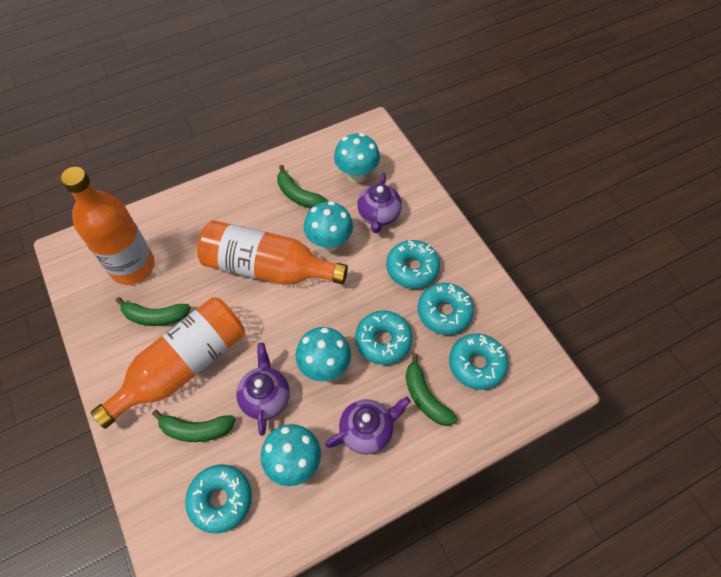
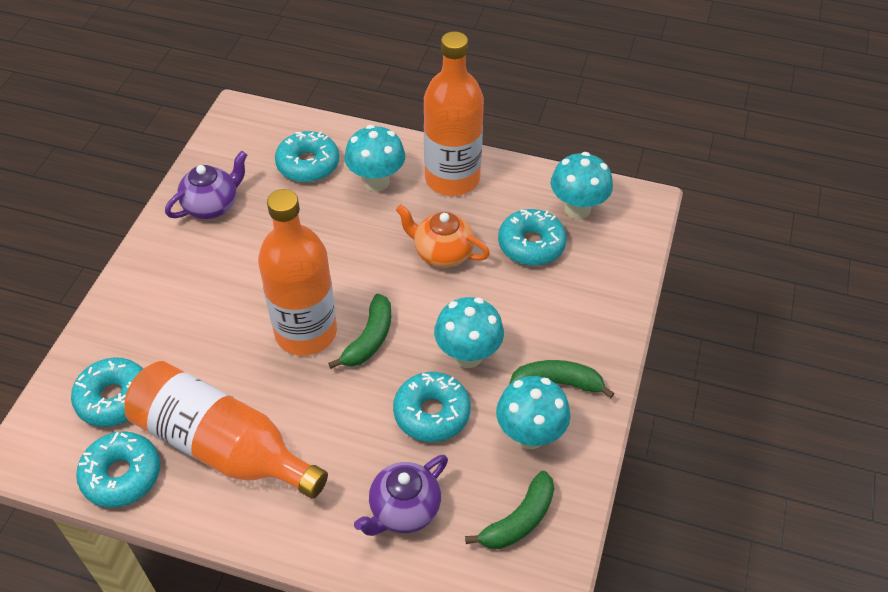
green banana: 4 -> 3
orange teapot: 0 -> 1
purple teapot: 3 -> 2

